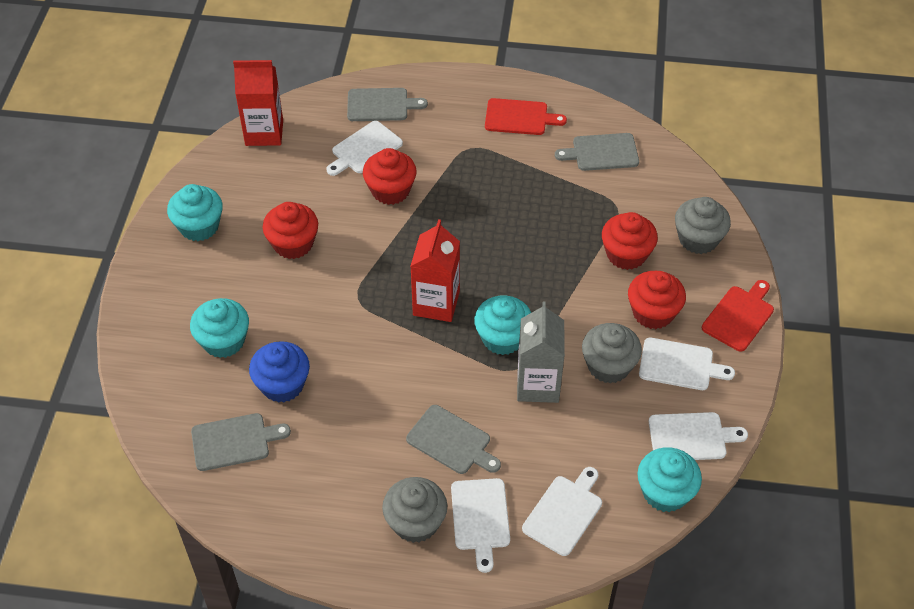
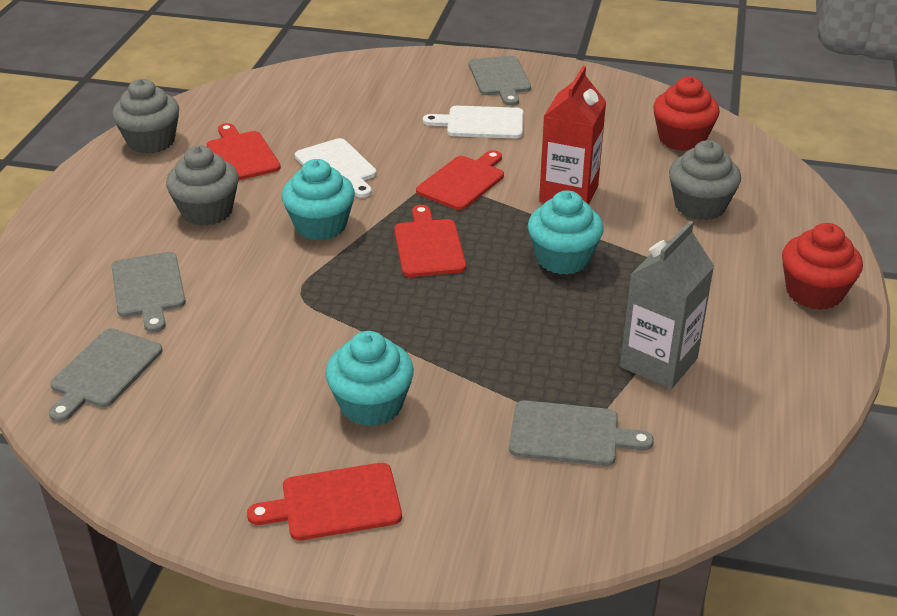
blue cupcake: 1 -> 0
red carton: 2 -> 1
red cupcake: 4 -> 2
red cutting board: 2 -> 4
turquoise cupcake: 4 -> 3
white cutting board: 5 -> 2

